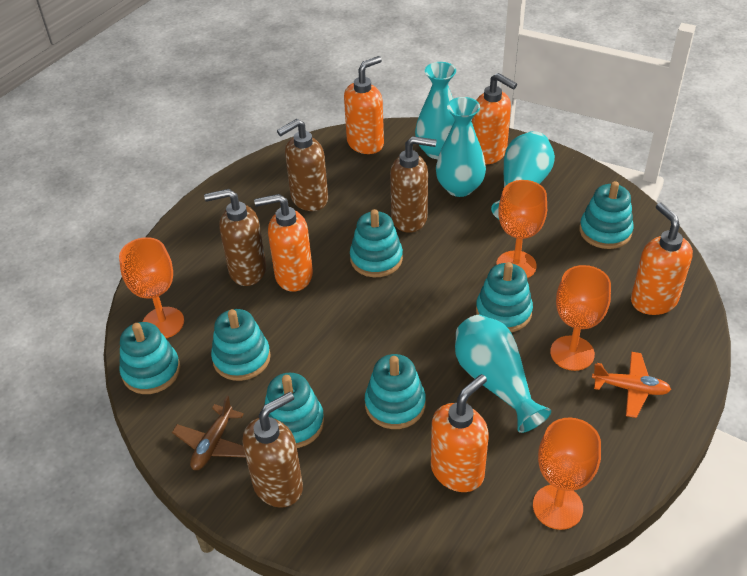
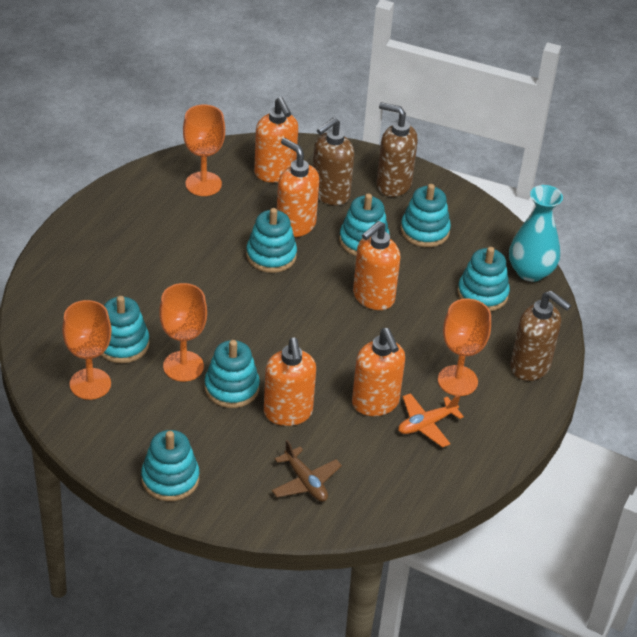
brown soap dispenser: 4 -> 3
turquoise vase: 4 -> 1

